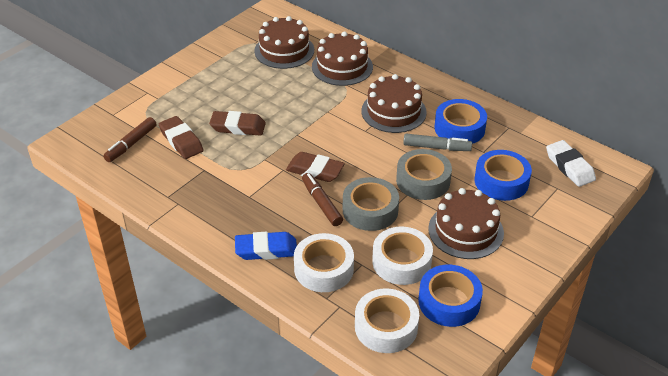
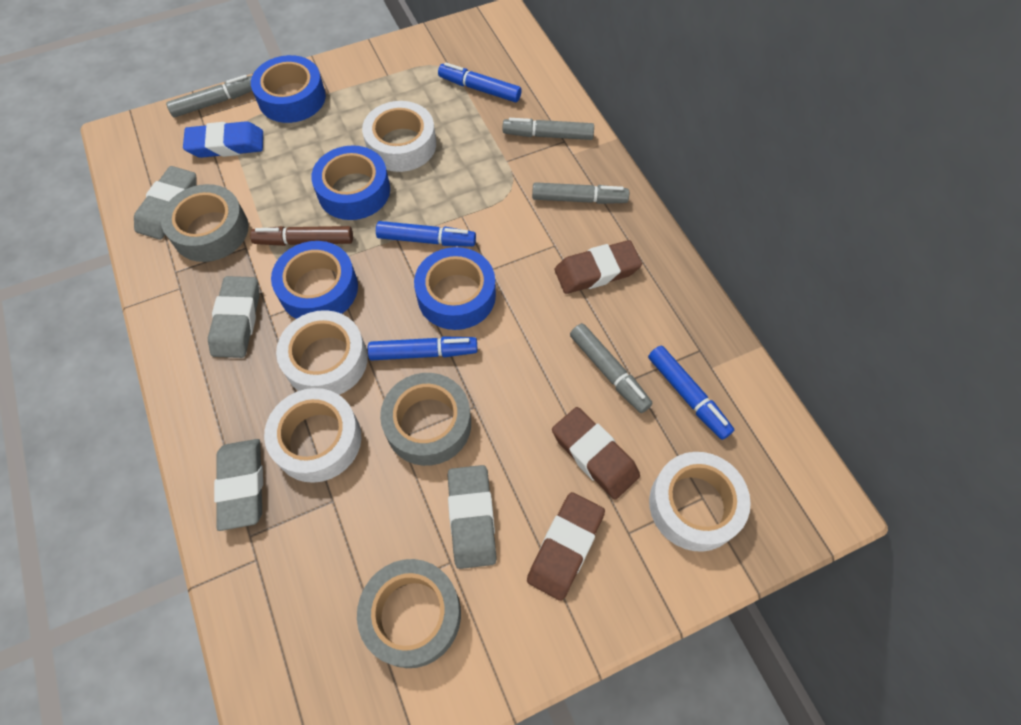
blue marker: 0 -> 4
blue tape: 3 -> 4
brown cake: 4 -> 0
brown marker: 2 -> 1
grey eraser: 0 -> 4
grey marker: 1 -> 4
grey tape: 2 -> 3
white eraser: 1 -> 0
white tape: 3 -> 4

